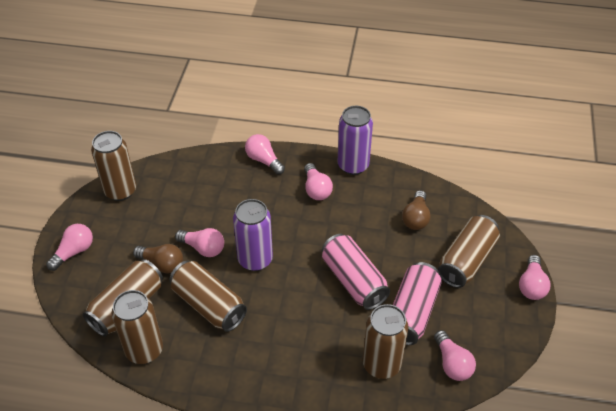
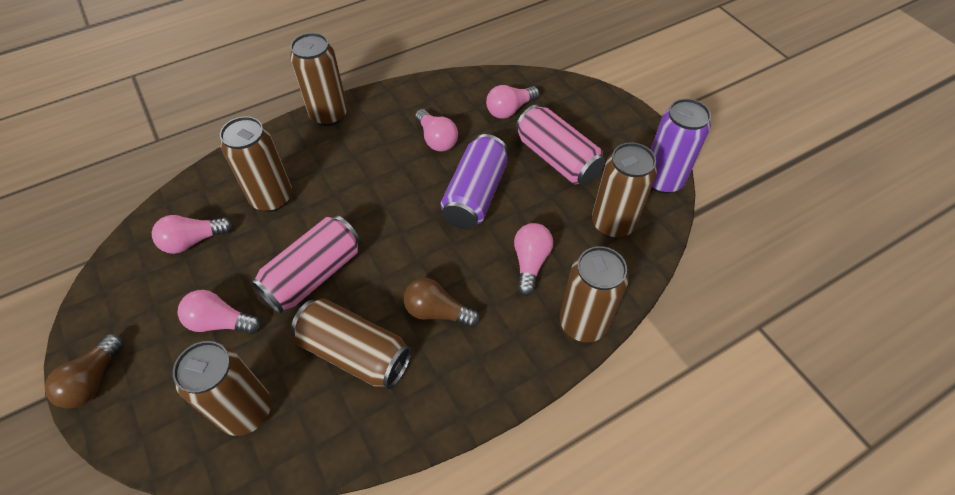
pink light bulb: 6 -> 5

